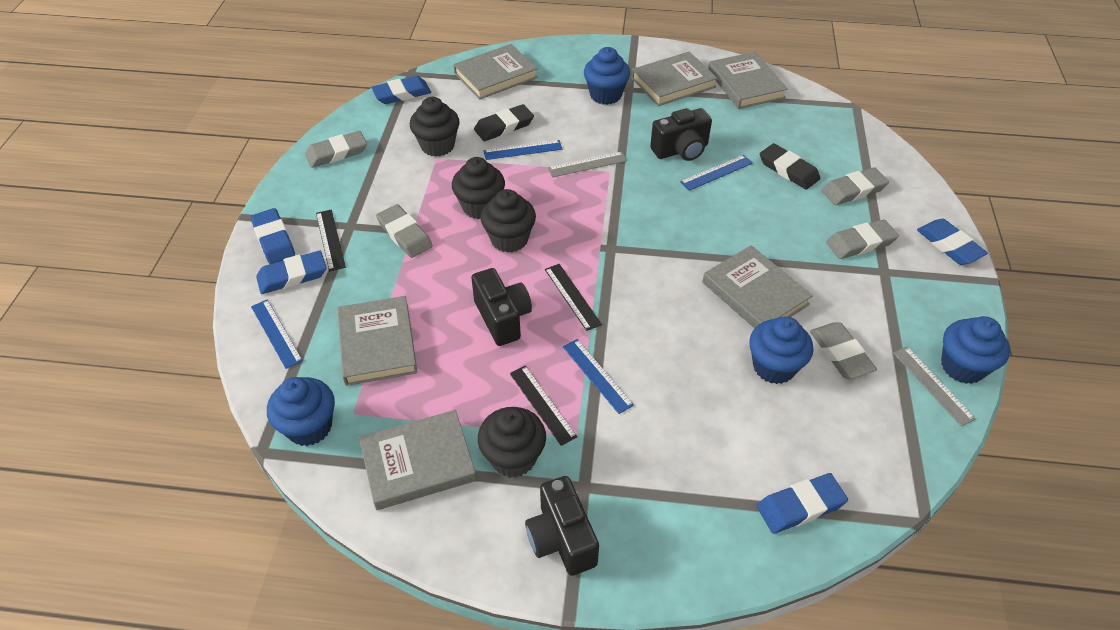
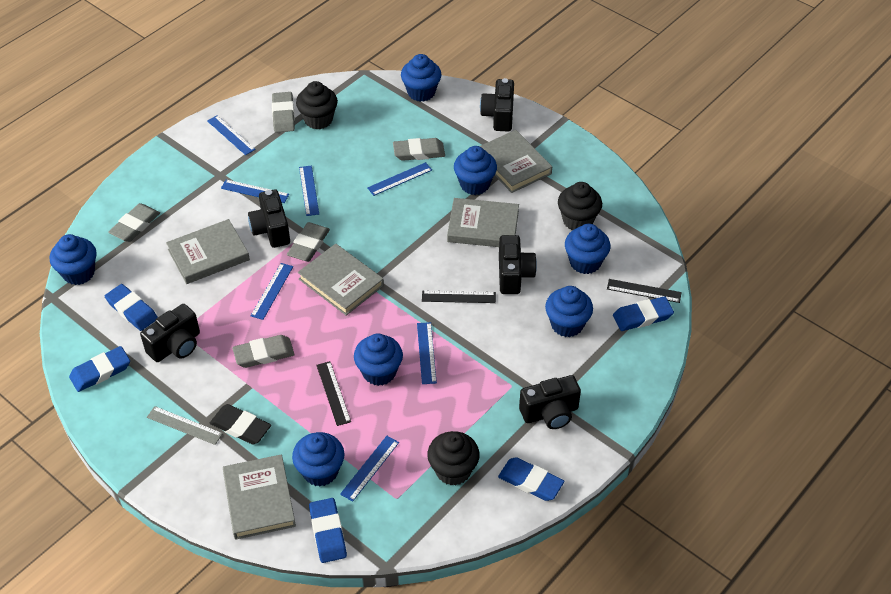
black camera: 3 -> 5
black cupcake: 4 -> 3
black eraser: 2 -> 1
blue cupcake: 4 -> 7
blue ruler: 4 -> 7
grey book: 6 -> 5
grey ruler: 2 -> 1

